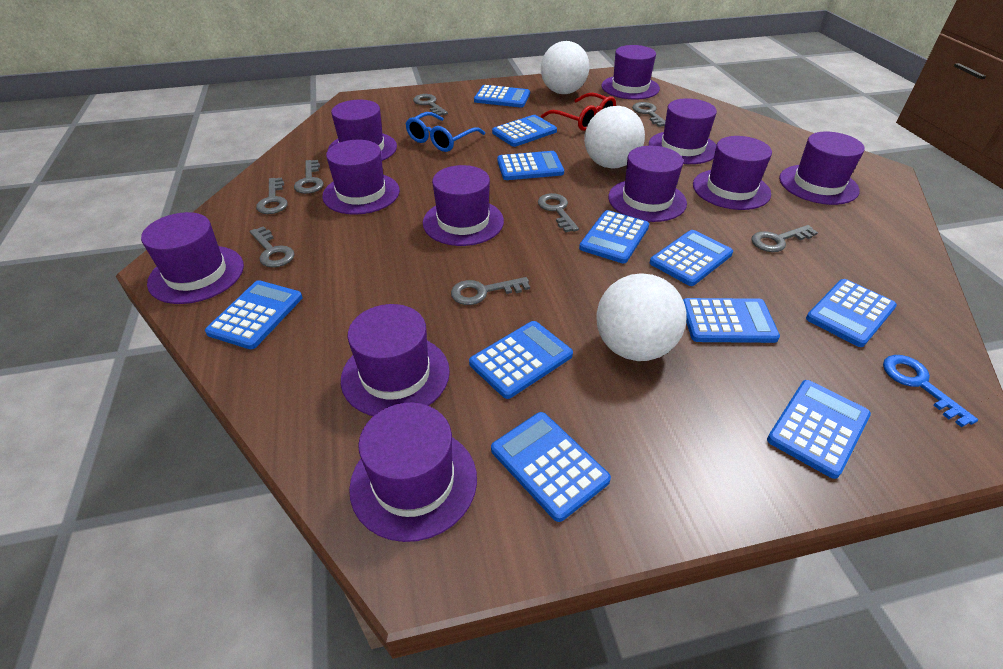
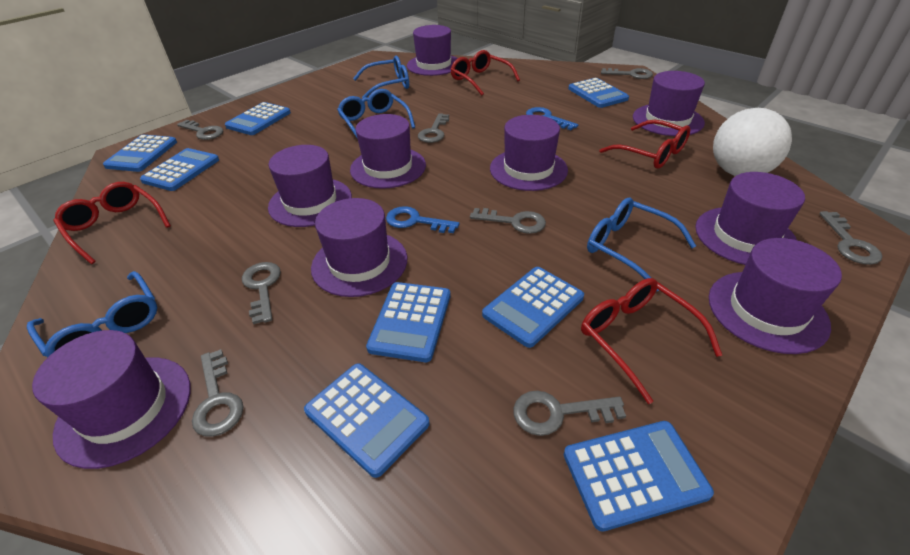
blue calculator: 11 -> 8
blue glasses: 1 -> 4
blue key: 1 -> 2
purple hat: 11 -> 9
red glasses: 1 -> 4
white ball: 3 -> 1

